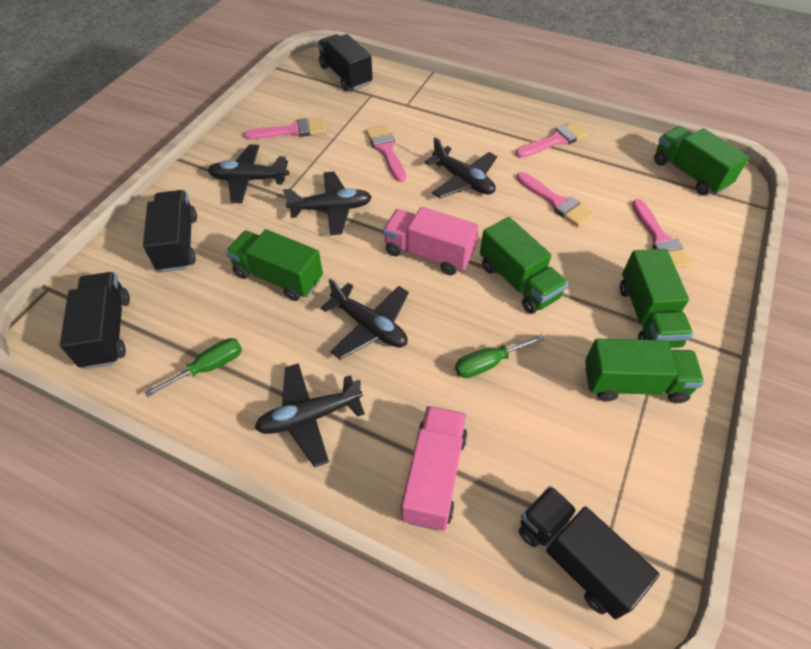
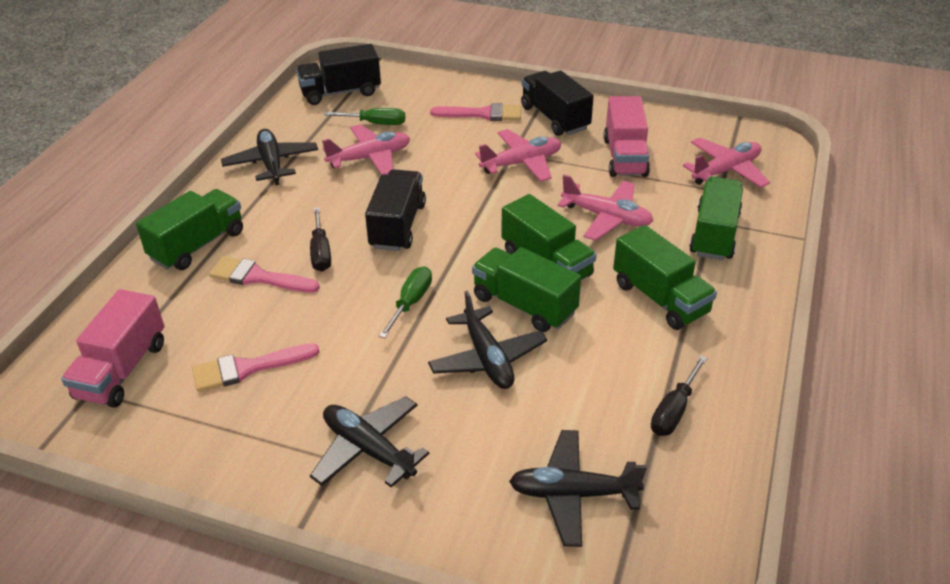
black plane: 5 -> 4
black screwdriver: 0 -> 2
black truck: 4 -> 3
pink brush: 5 -> 3
pink plane: 0 -> 4

